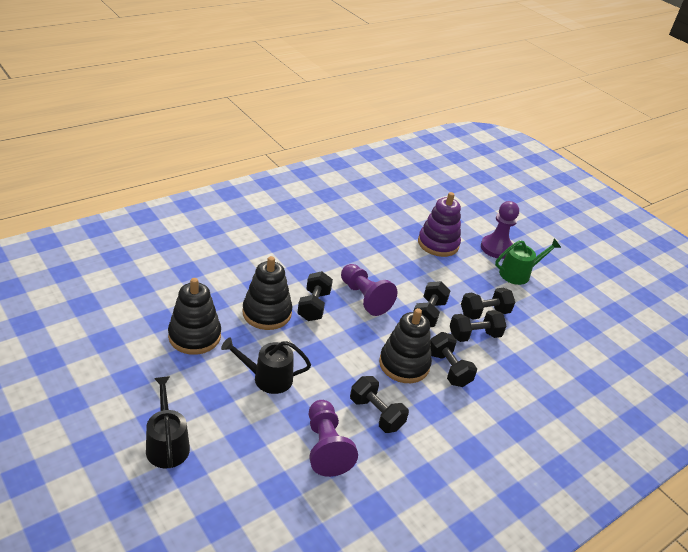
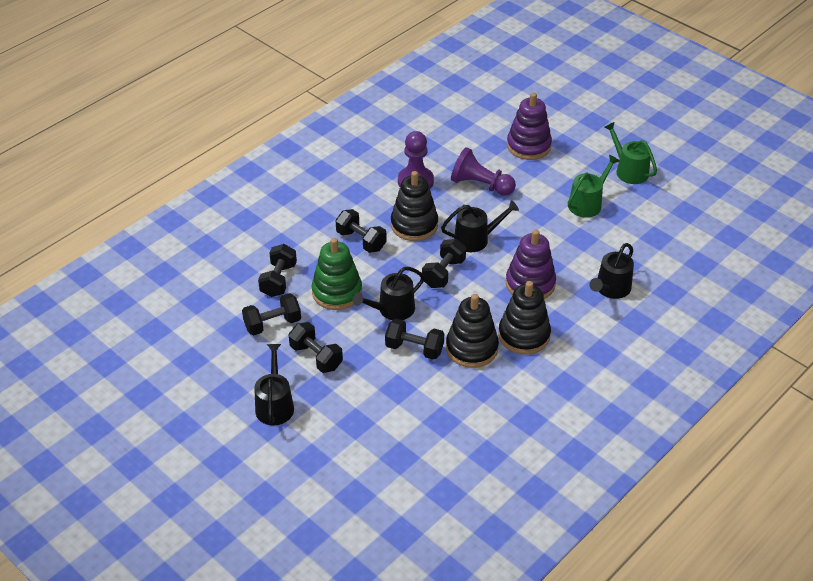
black watering can: 2 -> 4
green stacking toy: 0 -> 1
green watering can: 1 -> 2
purple pawn: 3 -> 2
purple stacking toy: 1 -> 2

